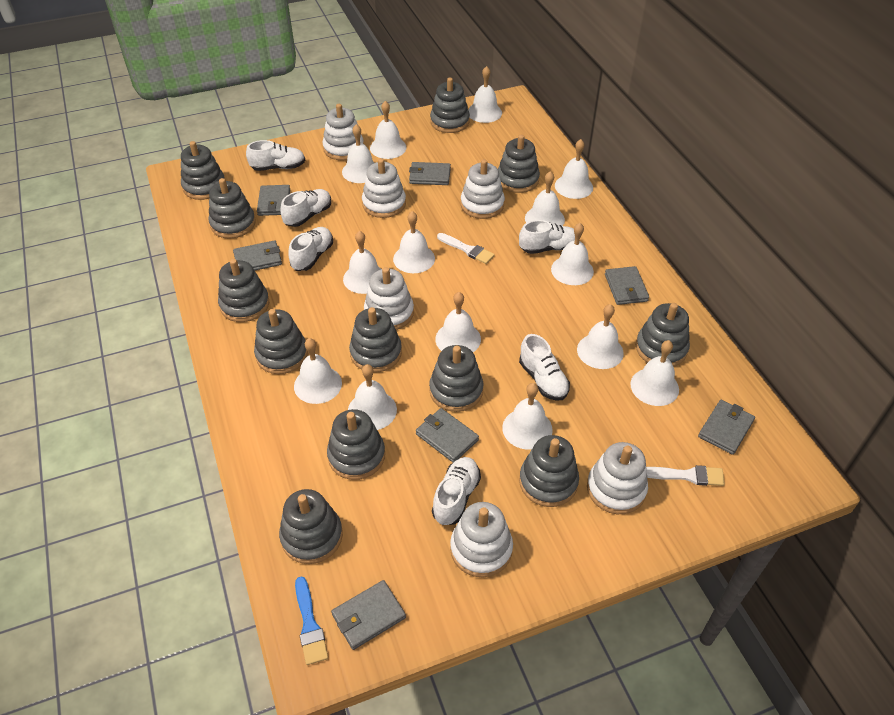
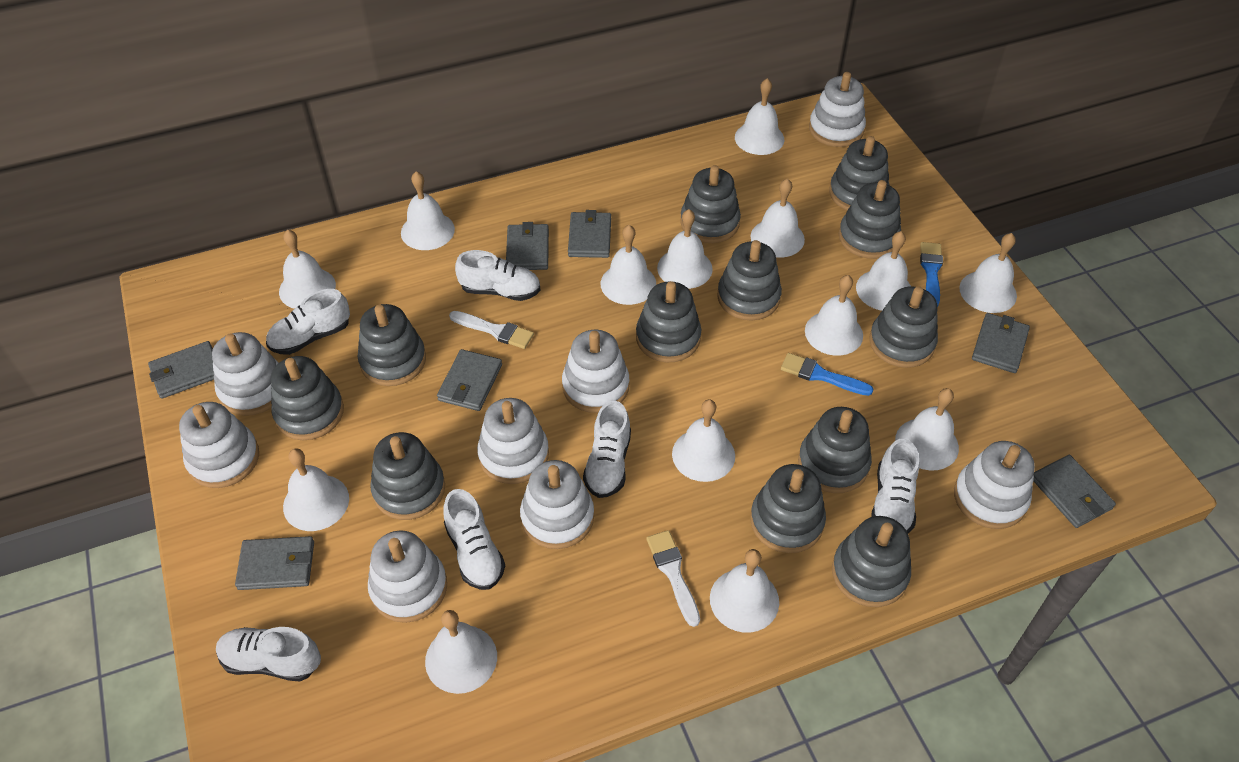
blue brush: 1 -> 2
white stacking toy: 6 -> 8

